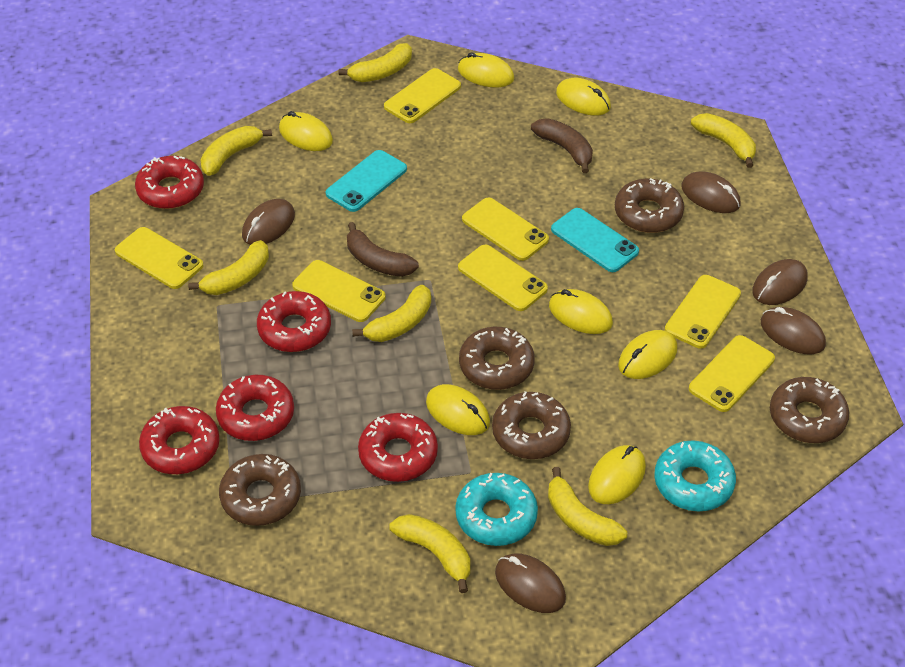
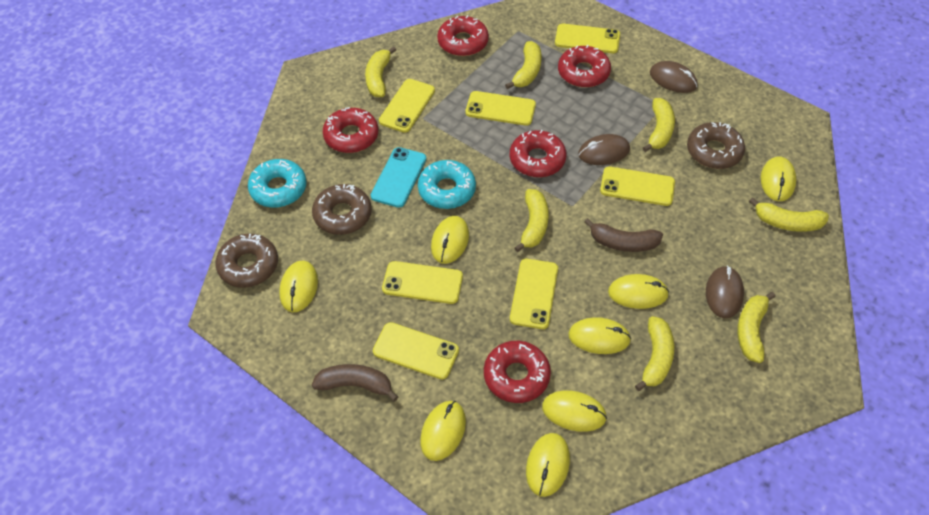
brown donut: 5 -> 3
brown mouse: 5 -> 3
turquoise phone: 2 -> 1
yellow mouse: 7 -> 8

